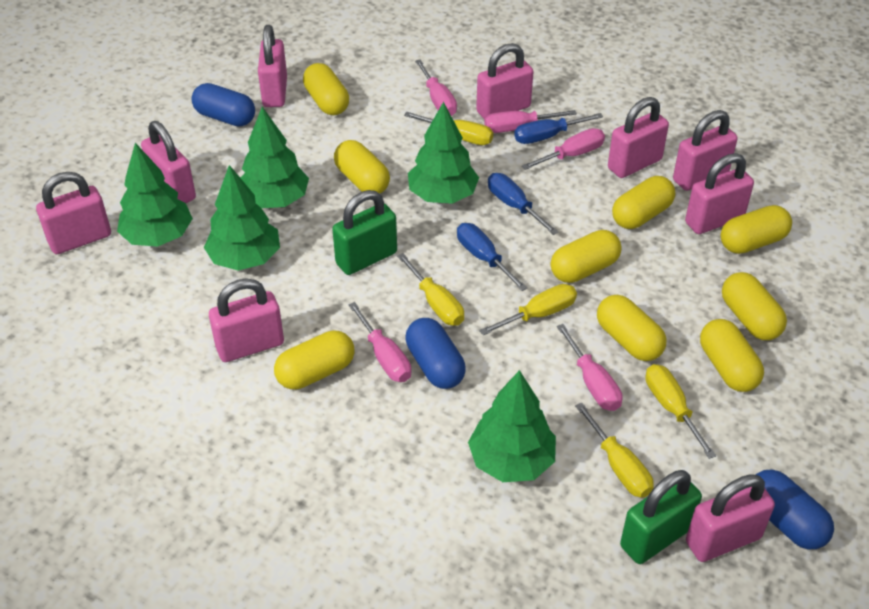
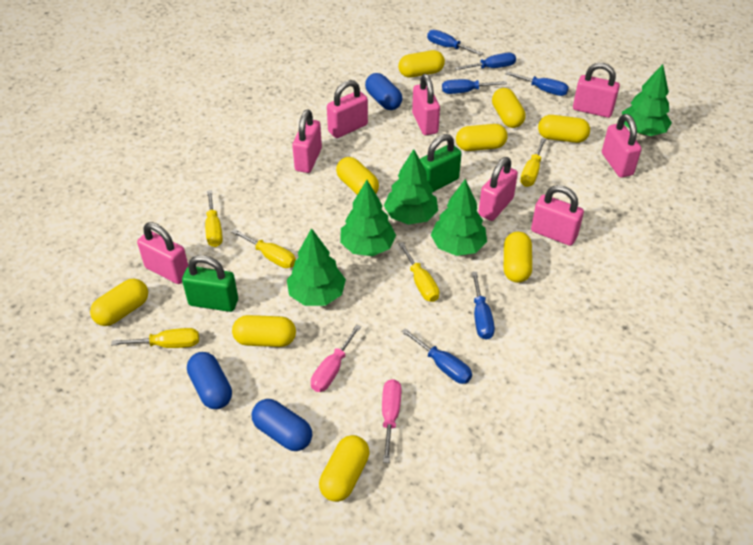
blue screwdriver: 3 -> 6
pink padlock: 9 -> 8
pink screwdriver: 5 -> 2

